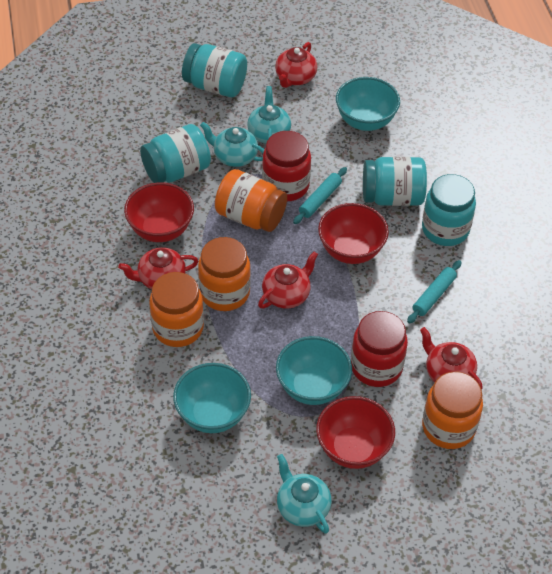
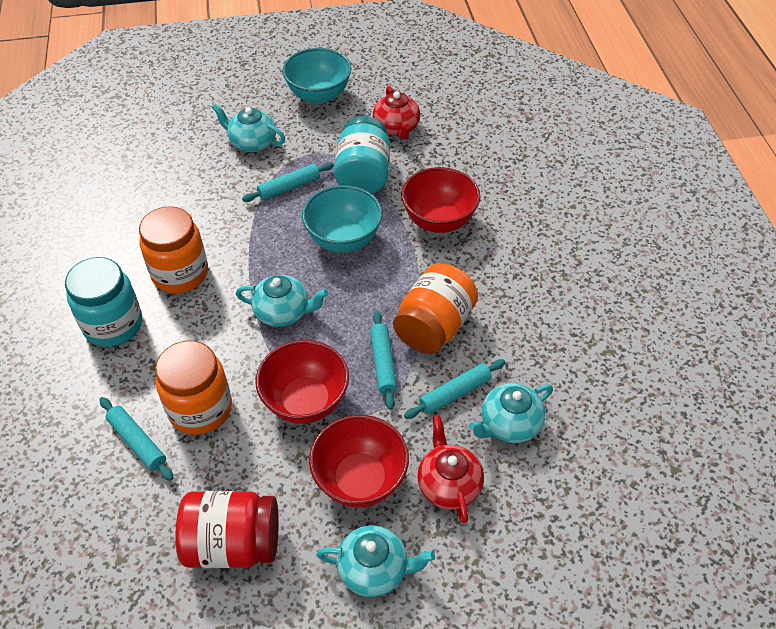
orange jar: 4 -> 3
red jar: 2 -> 1
red teapot: 4 -> 2
turquoise bowl: 3 -> 2
turquoise jar: 4 -> 2
turquoise rolling pin: 2 -> 4
turquoise teapot: 3 -> 4

